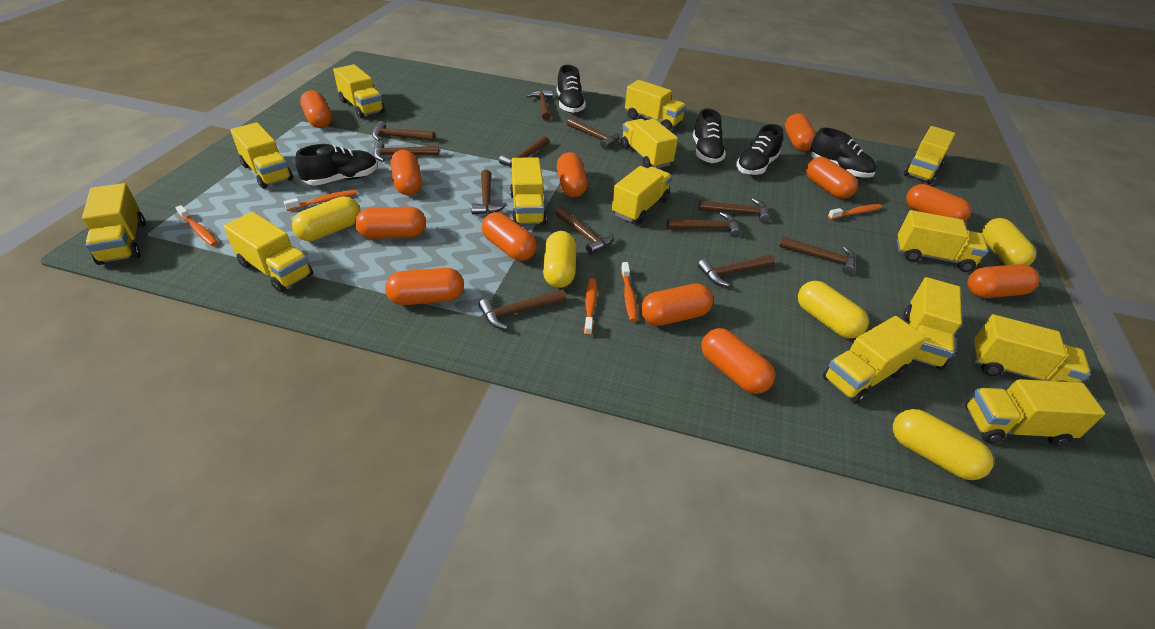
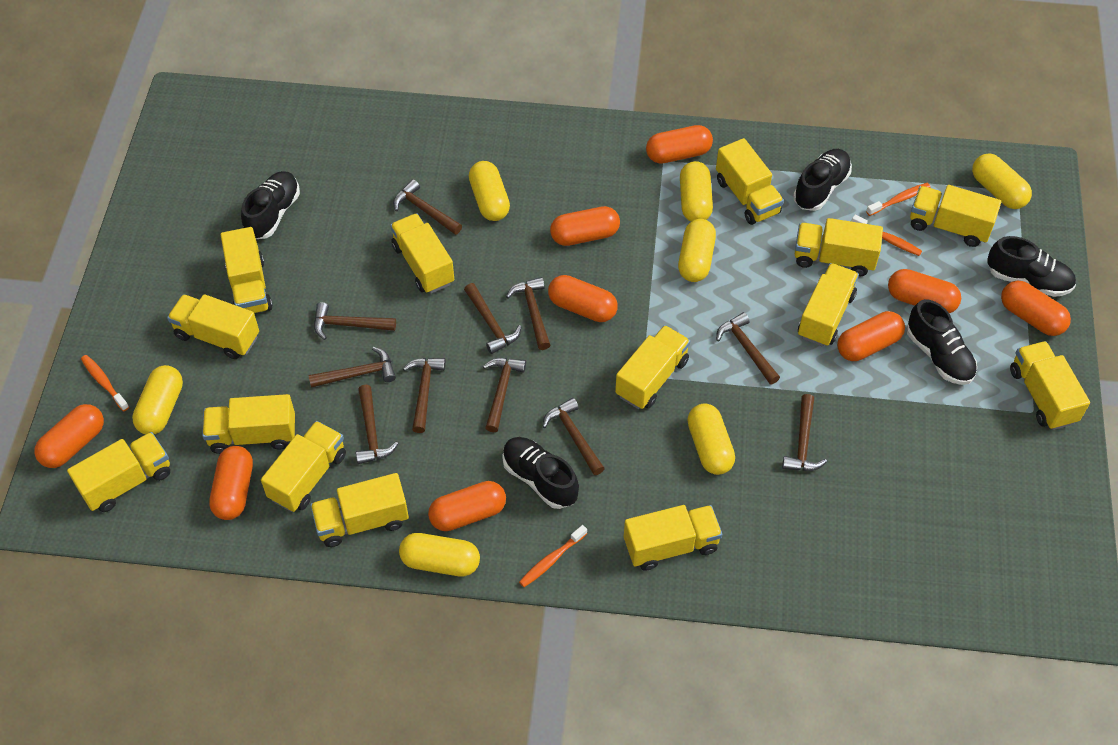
brown hammer: 12 -> 11
orange capsule: 12 -> 9
orange toothbrush: 5 -> 4
yellow capsule: 5 -> 7

